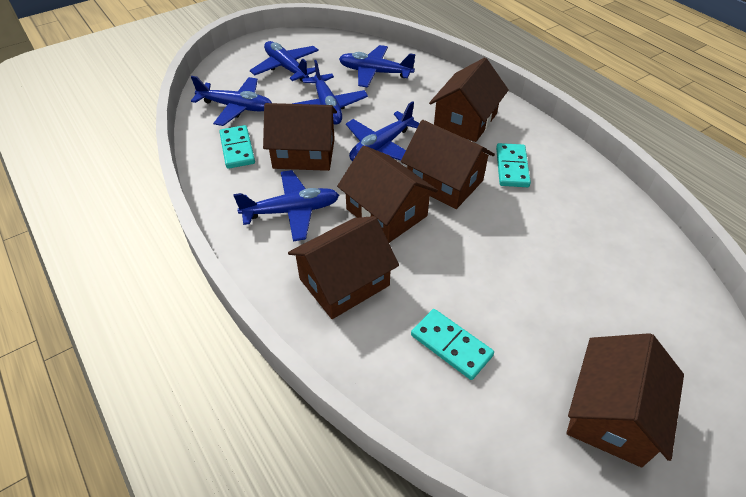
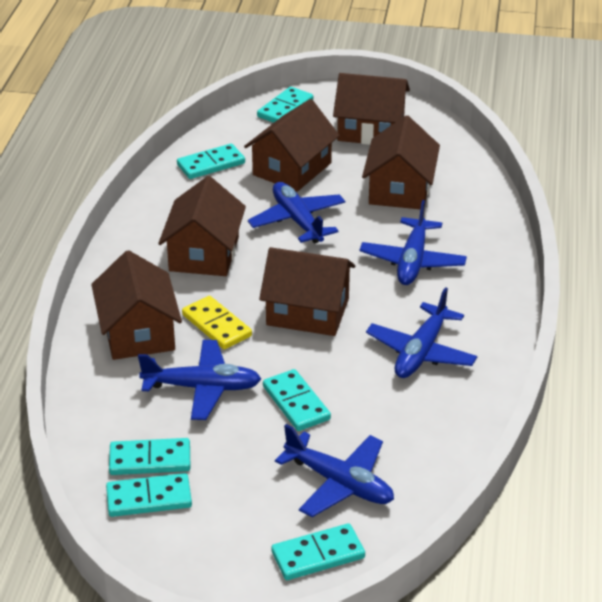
blue plane: 6 -> 5
turquoise domino: 3 -> 6
yellow domino: 0 -> 1

